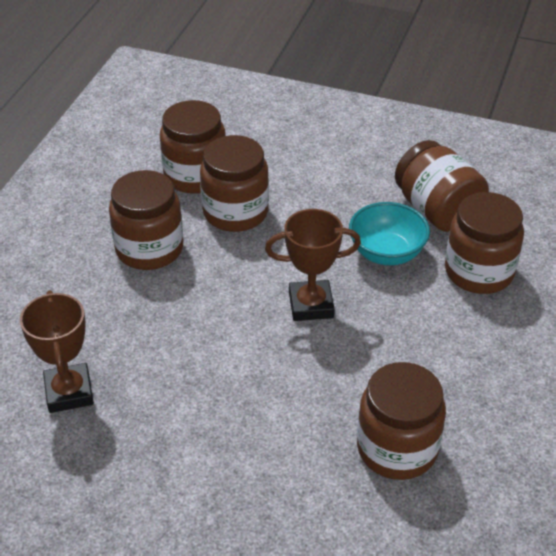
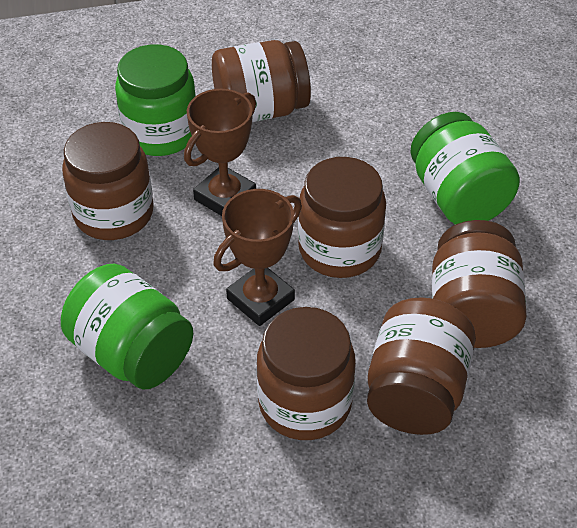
green jar: 0 -> 3
turquoise bowl: 1 -> 0

